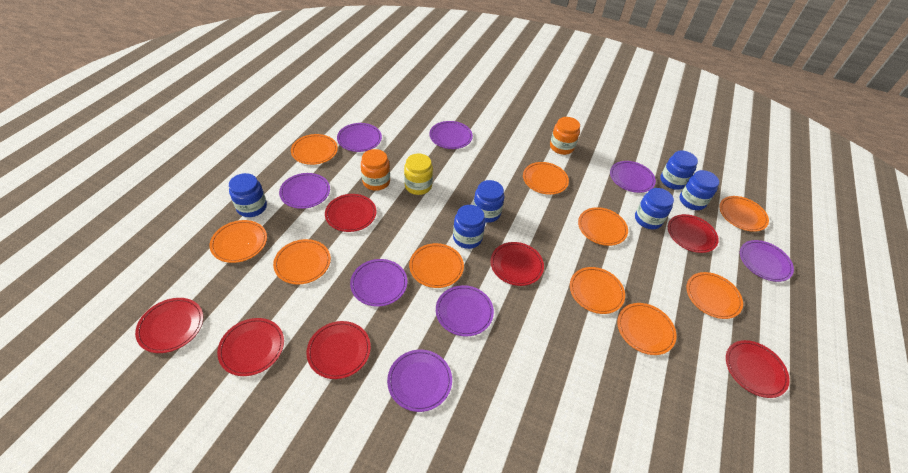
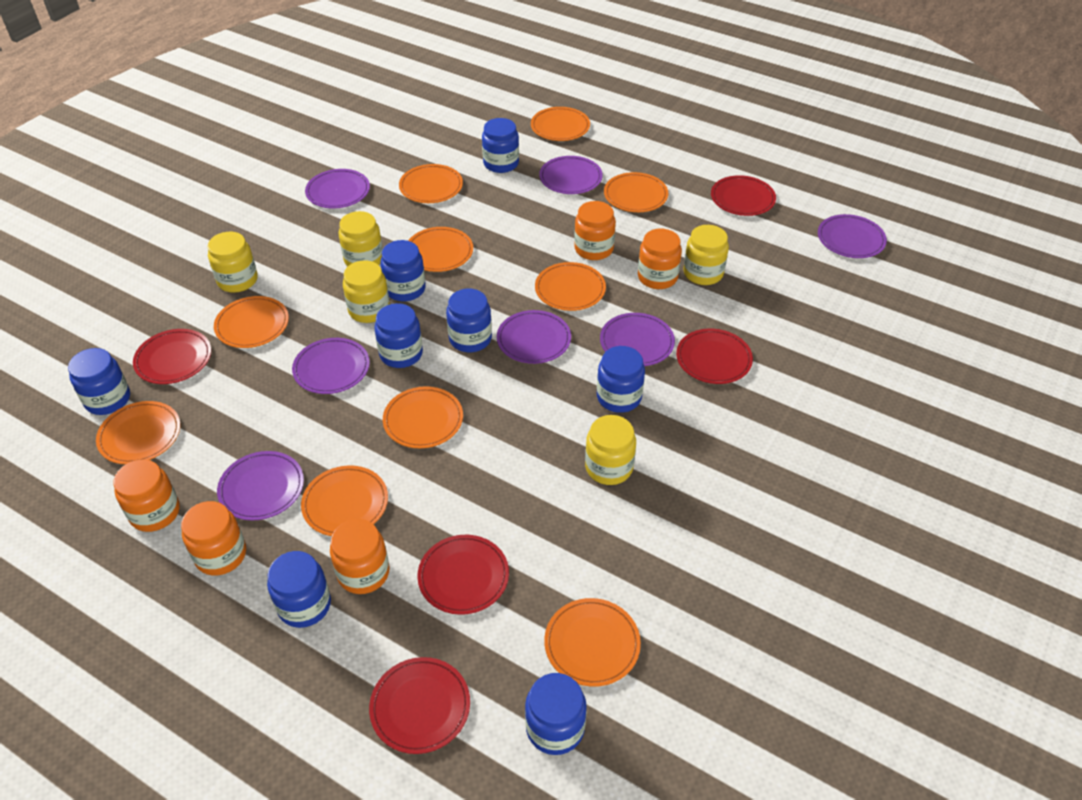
blue jar: 6 -> 8
orange jar: 2 -> 5
purple plate: 8 -> 7
red plate: 7 -> 5
yellow jar: 1 -> 5

